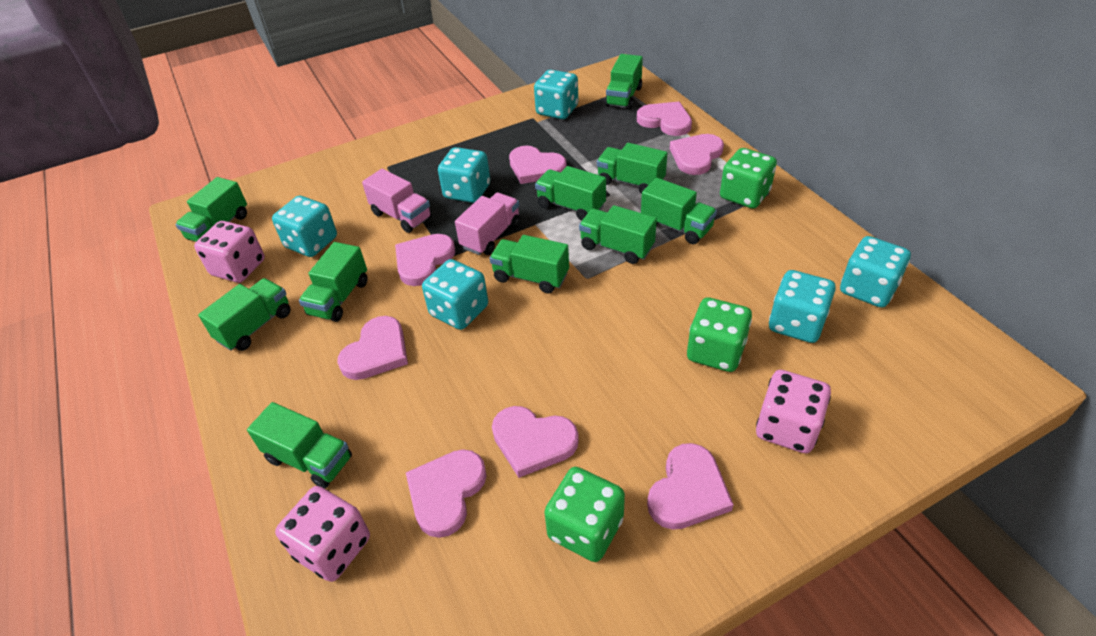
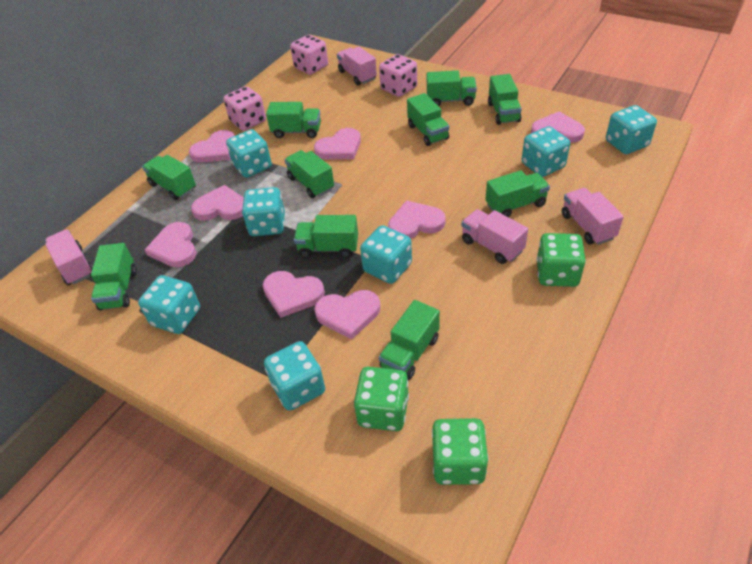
pink truck: 2 -> 4
turquoise dice: 6 -> 7

